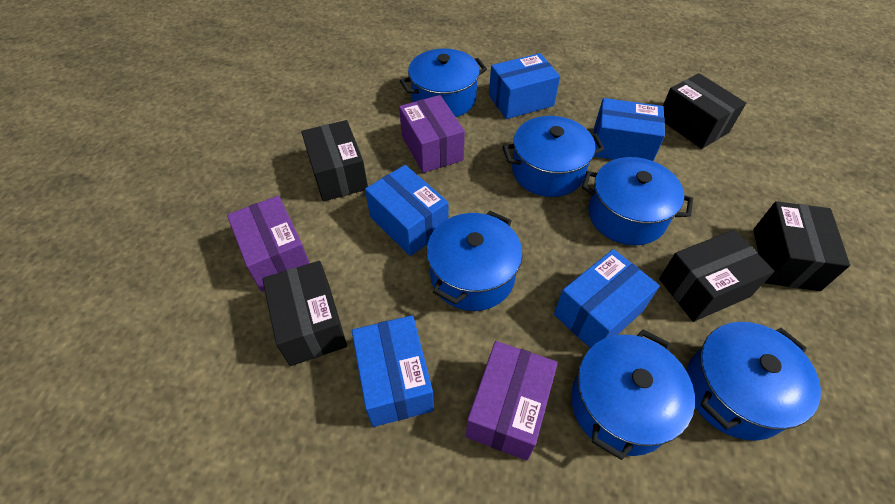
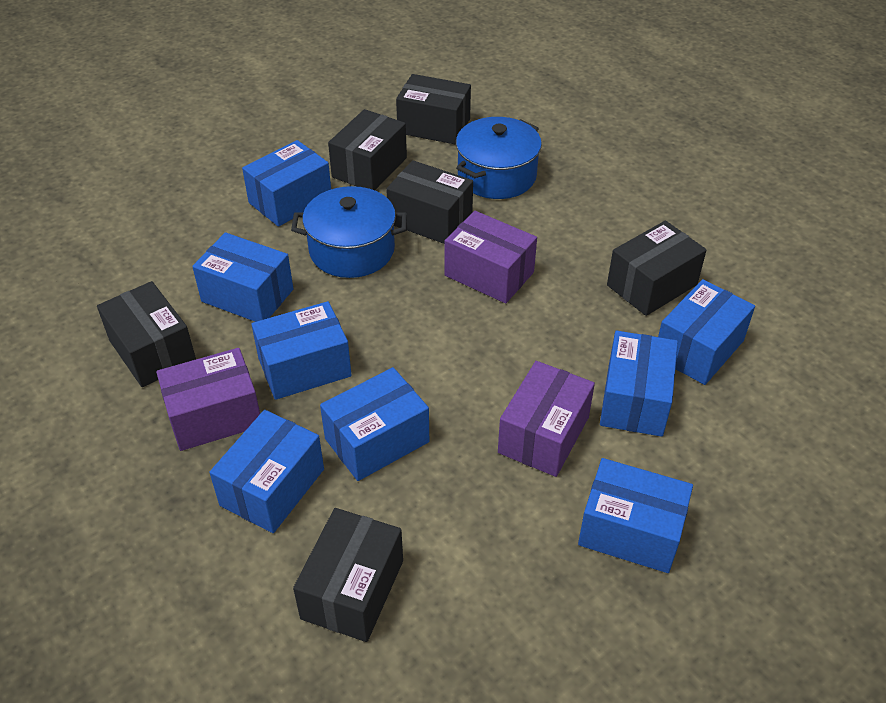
black box: 5 -> 6
blue box: 5 -> 8
blue pot: 6 -> 2

